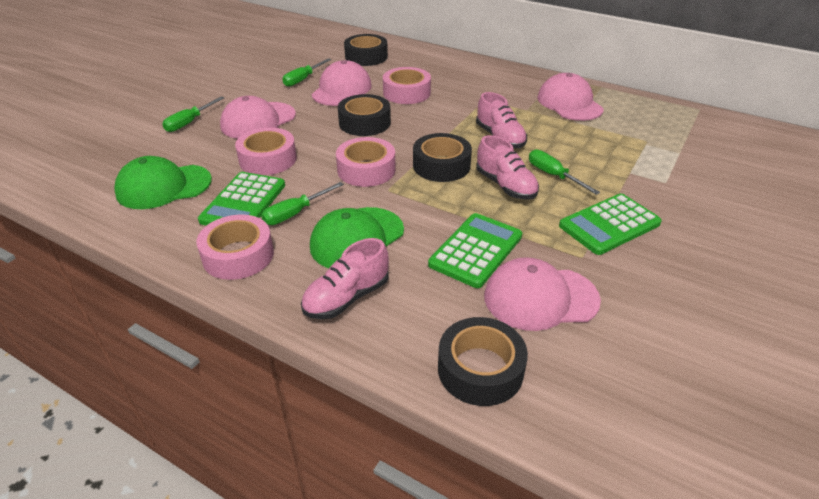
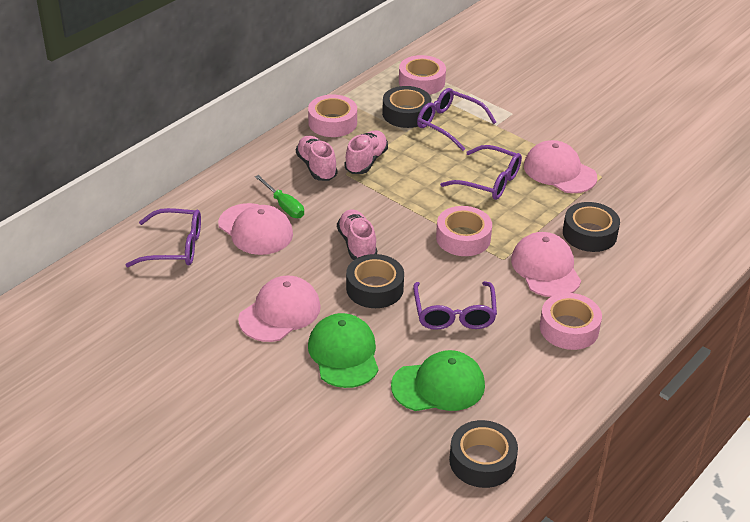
green calculator: 3 -> 0
green screwdriver: 4 -> 1
purple glasses: 0 -> 4

